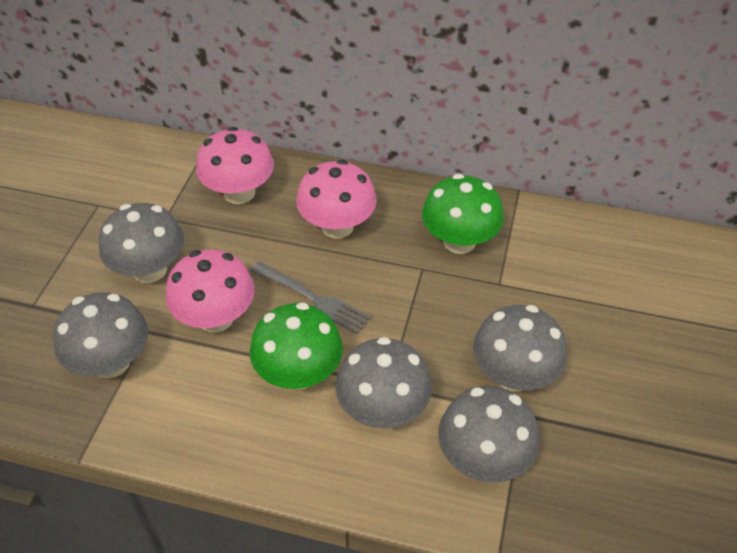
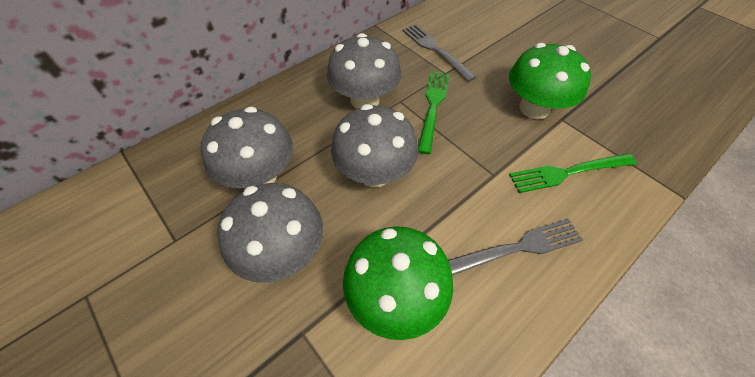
green fork: 0 -> 2
grey fork: 1 -> 2
grey mushroom: 5 -> 4
pink mushroom: 3 -> 0

